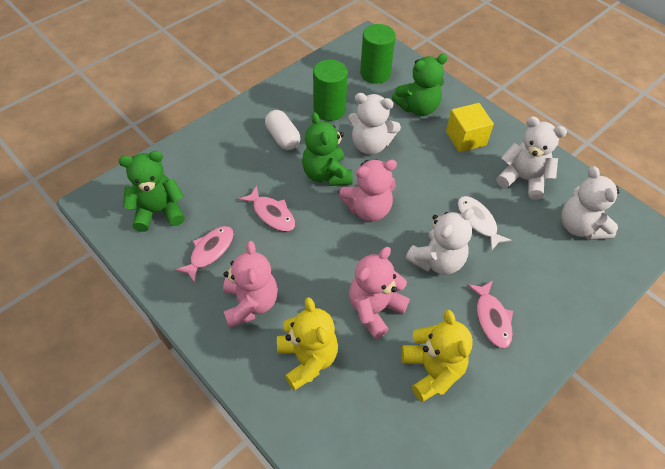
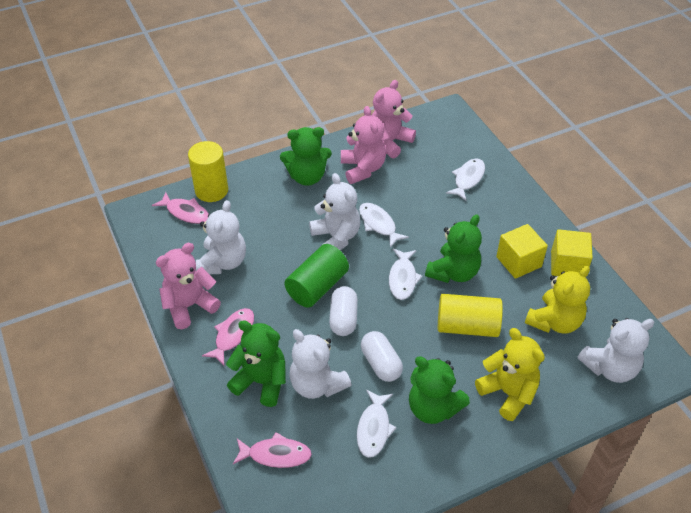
green cylinder: 2 -> 1
green teddy bear: 3 -> 4
white capsule: 1 -> 2
white fish: 1 -> 4
yellow cube: 1 -> 2
yellow cylinder: 0 -> 2

